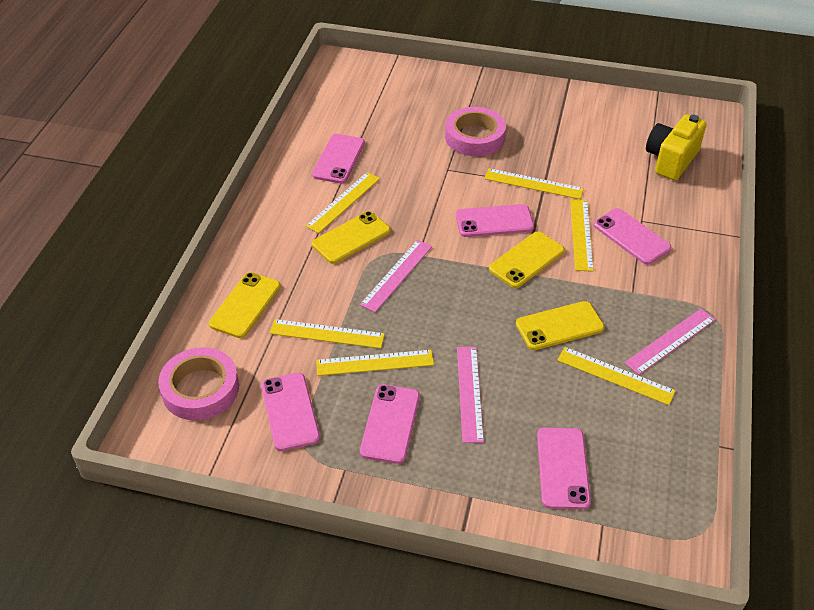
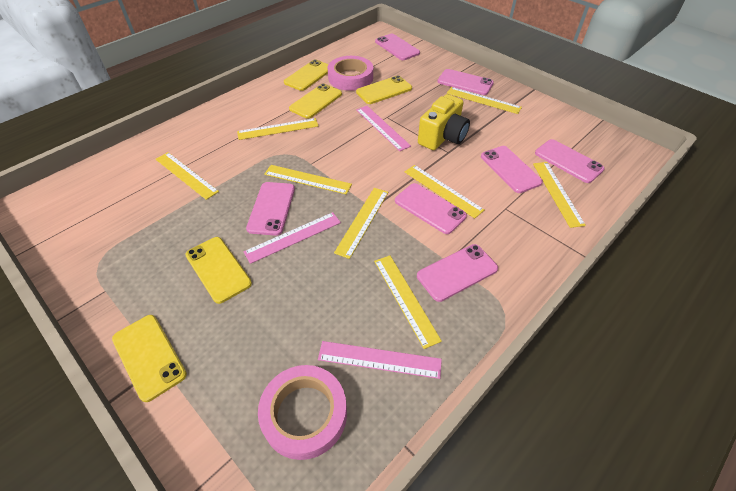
pink phone: 6 -> 7
yellow phone: 4 -> 5
yellow ruler: 6 -> 8

